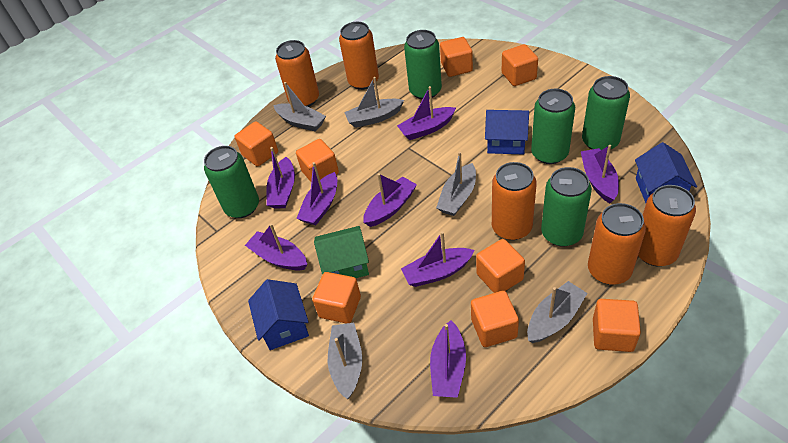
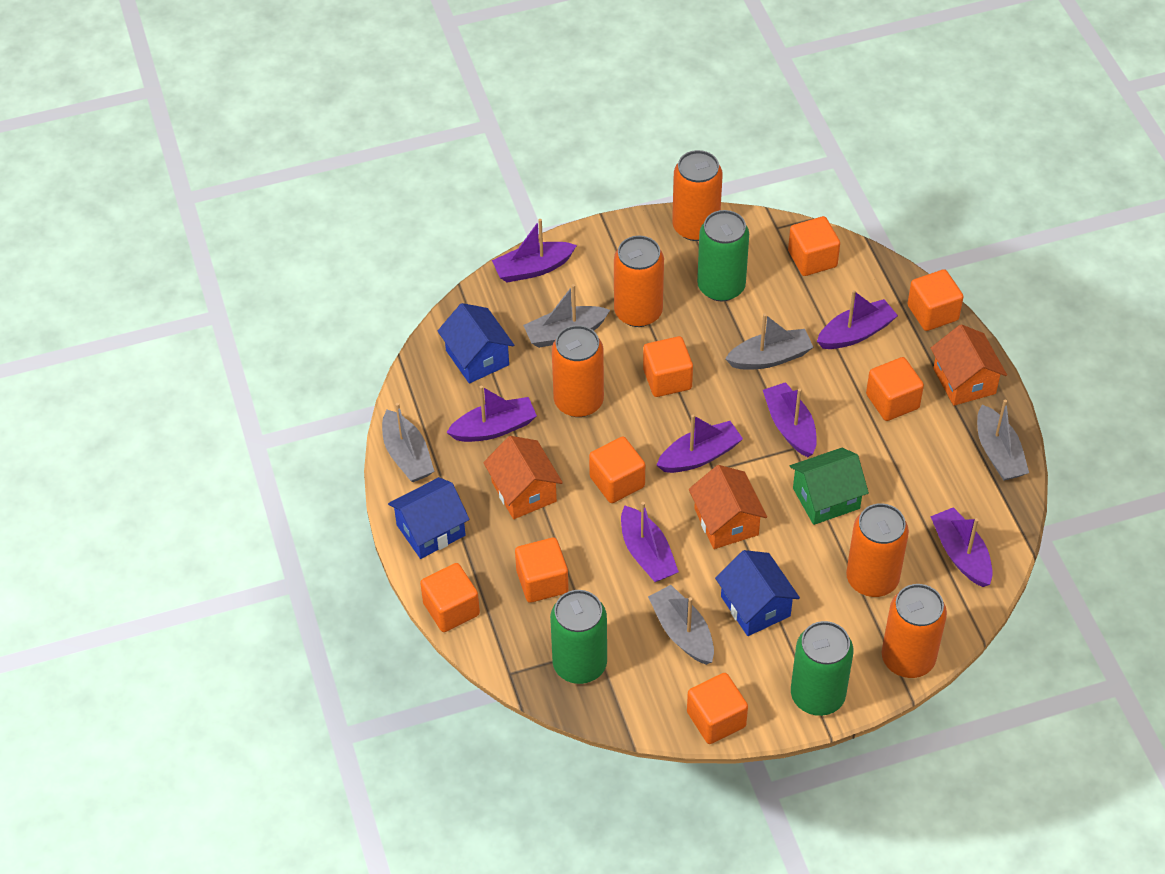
green can: 5 -> 3
orange house: 0 -> 3
purple boat: 8 -> 7

